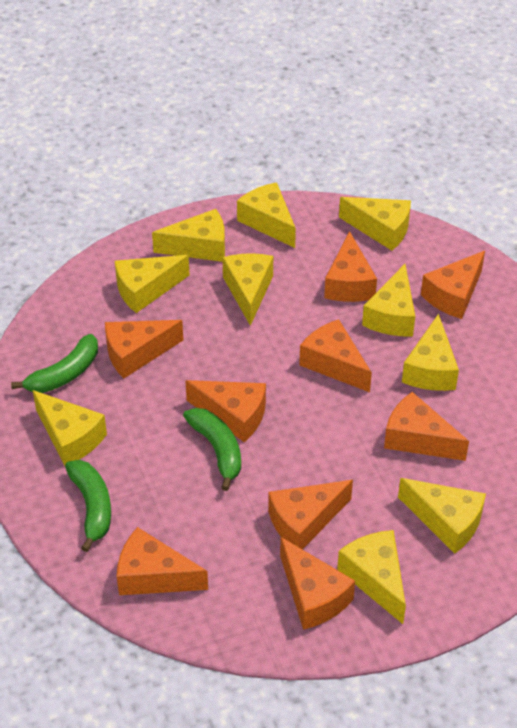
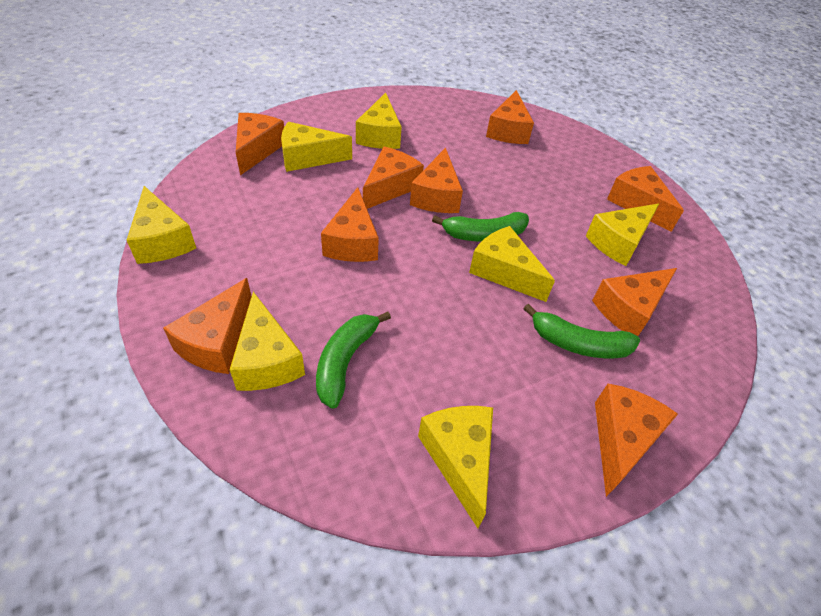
yellow cheese: 10 -> 7

